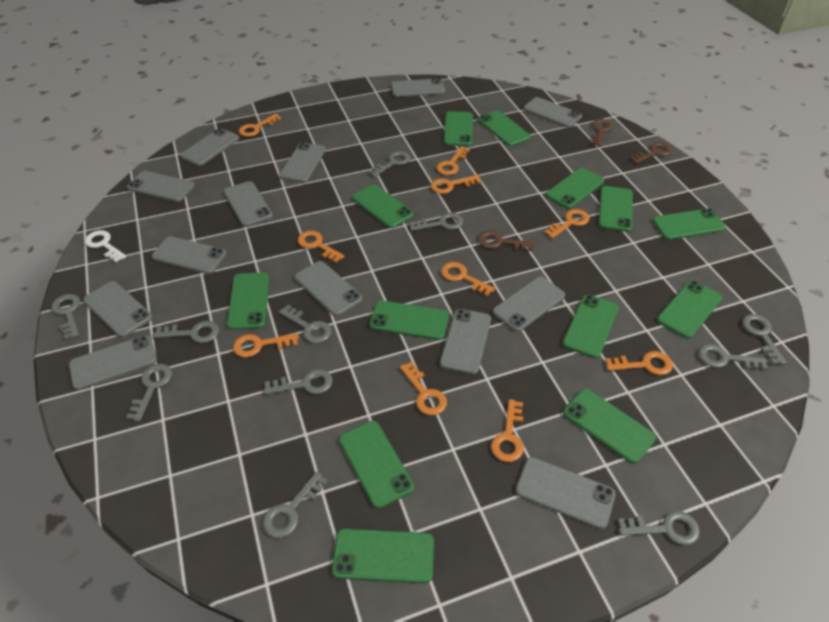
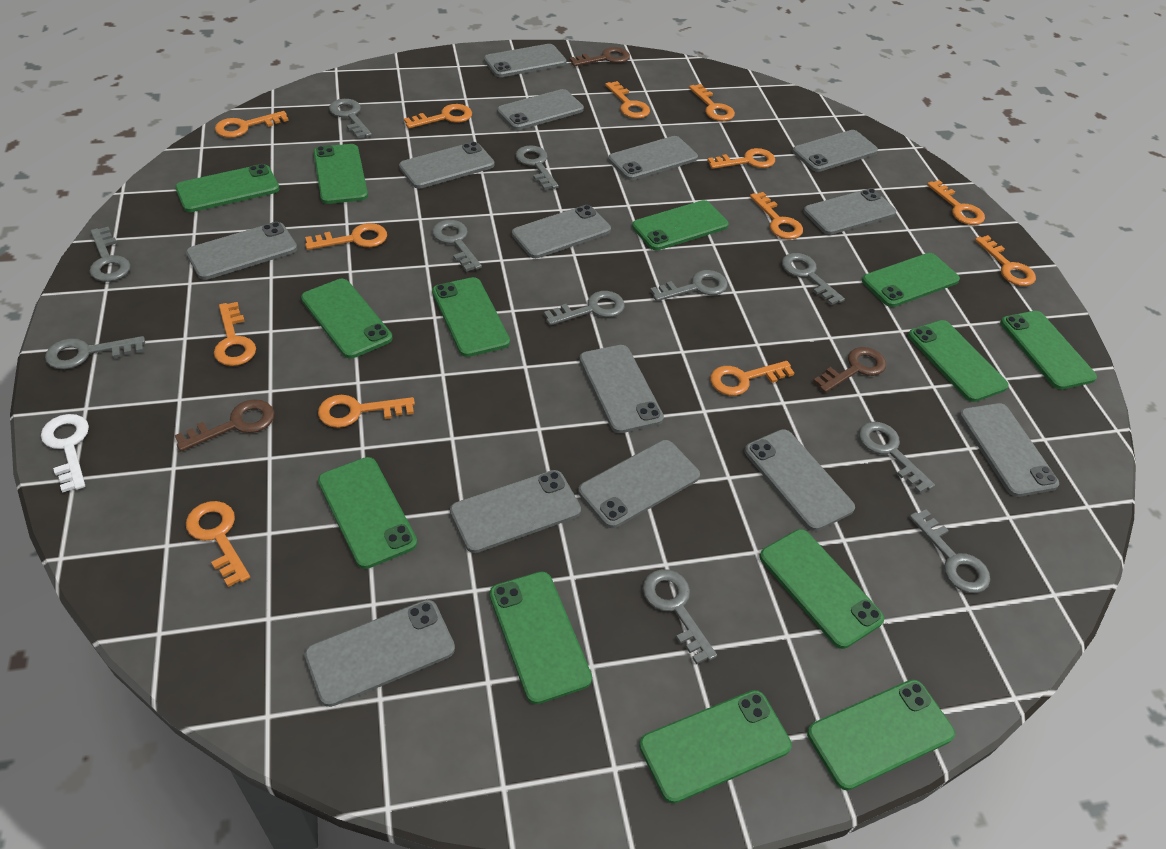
grey phone: 13 -> 14
orange key: 10 -> 13

